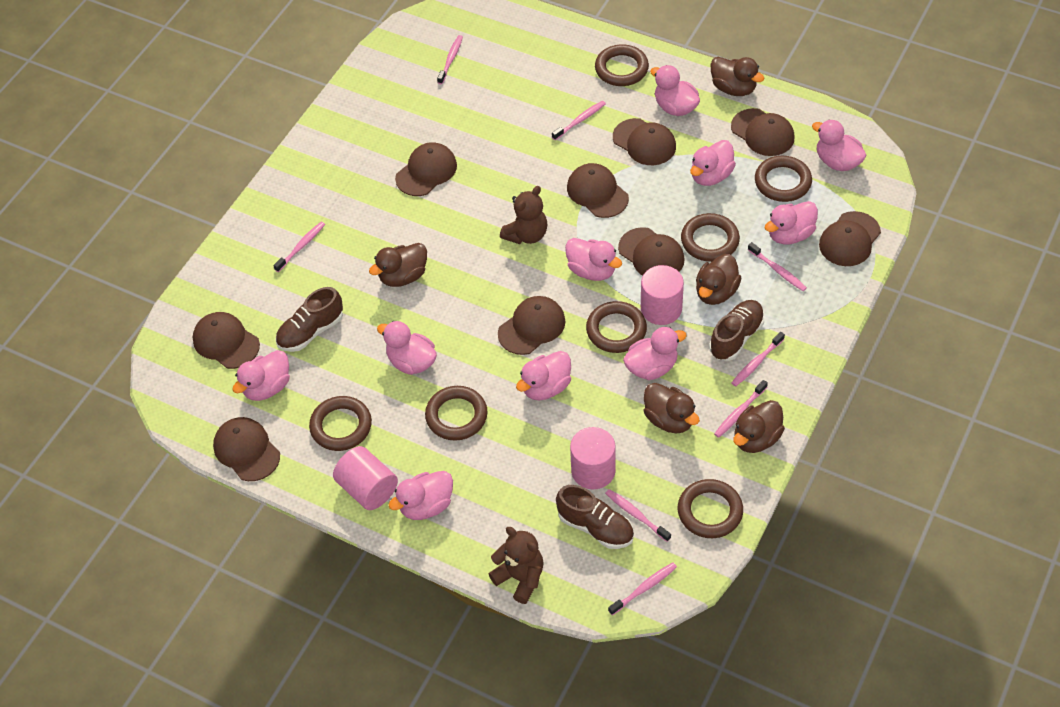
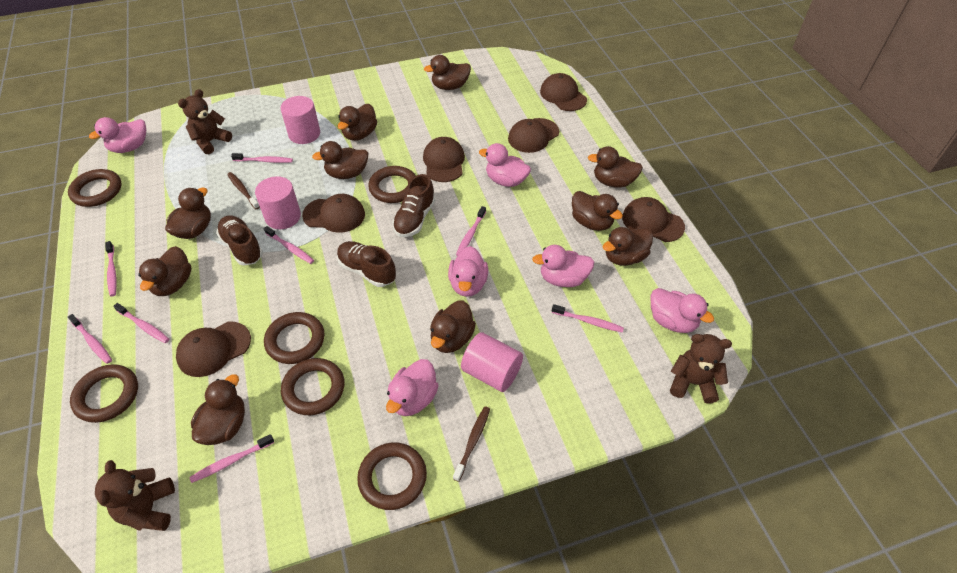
brown cap: 9 -> 6
brown duck: 5 -> 10
brown ring: 7 -> 6
brown teddy bear: 2 -> 3
brown toothbrush: 0 -> 2
pink duck: 10 -> 6

